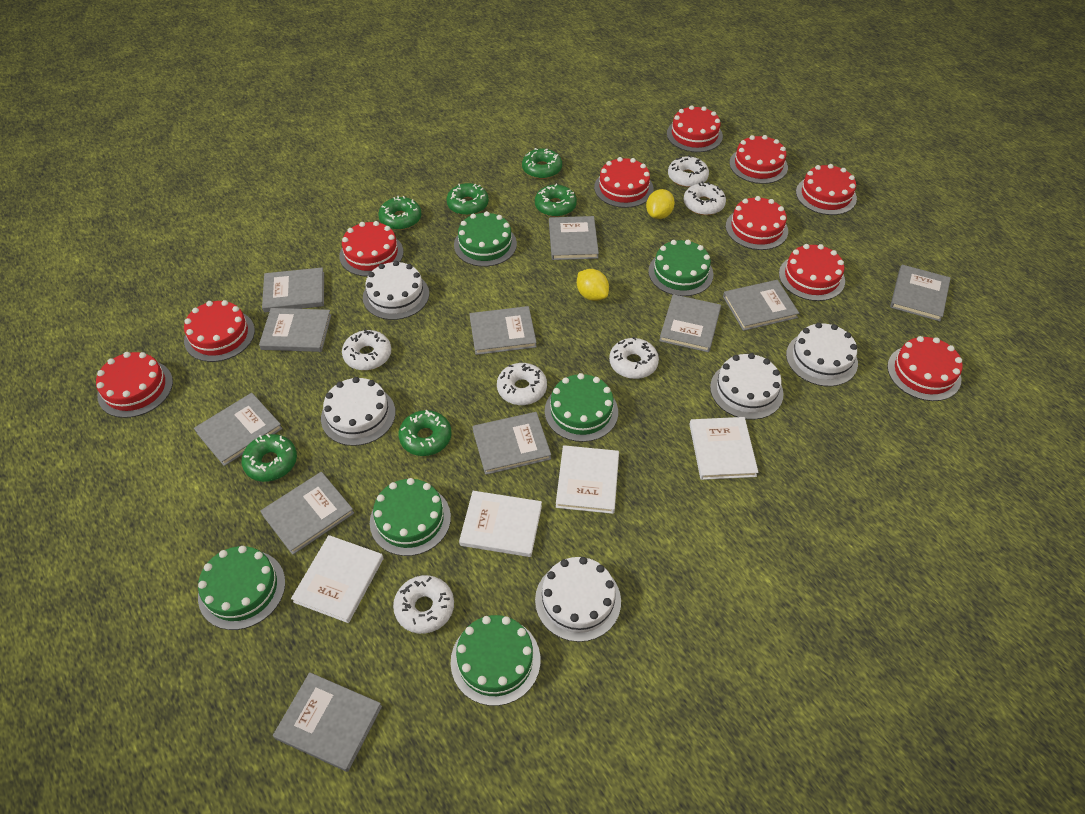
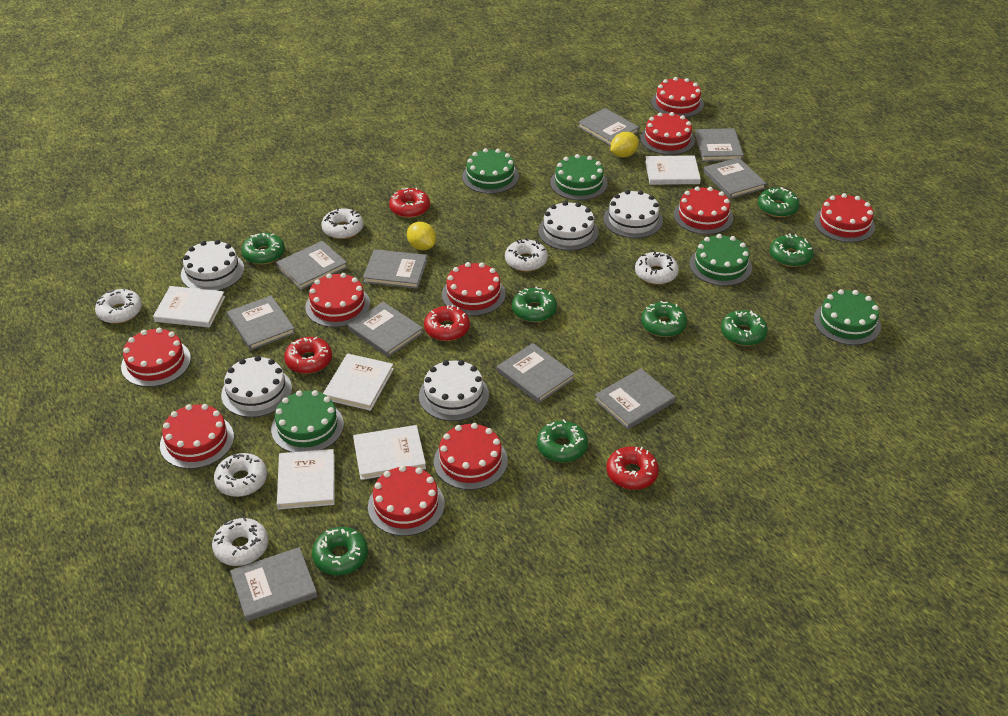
green cake: 6 -> 5
green donut: 6 -> 8
grey book: 11 -> 10
red donut: 0 -> 4
white book: 4 -> 5

